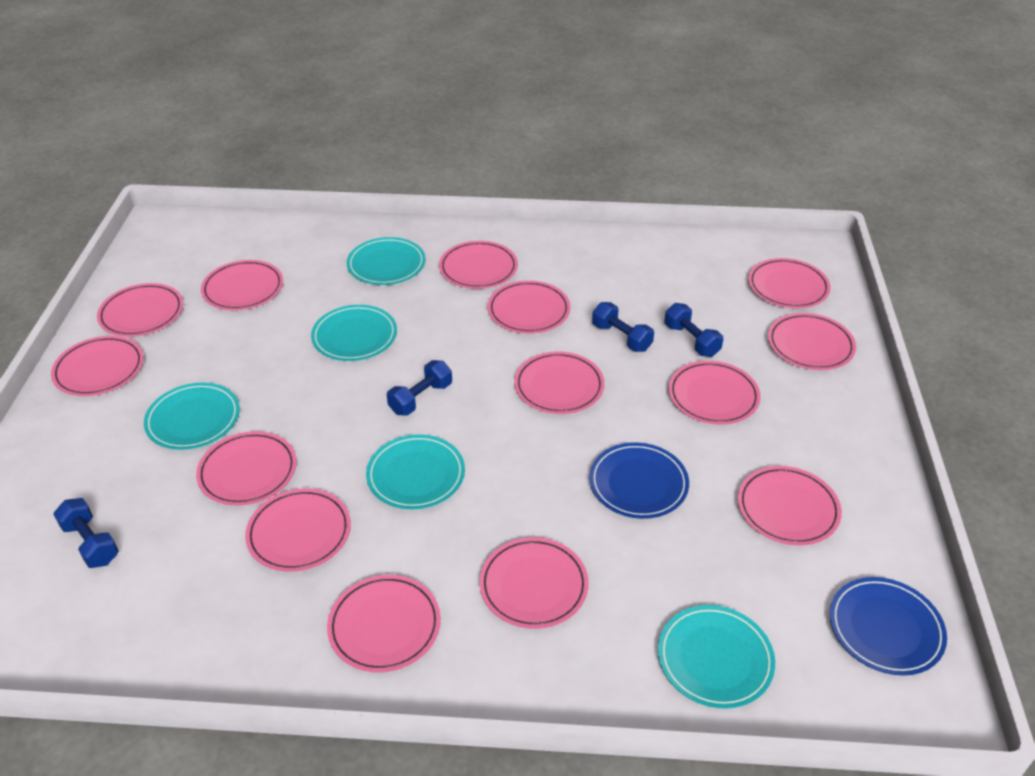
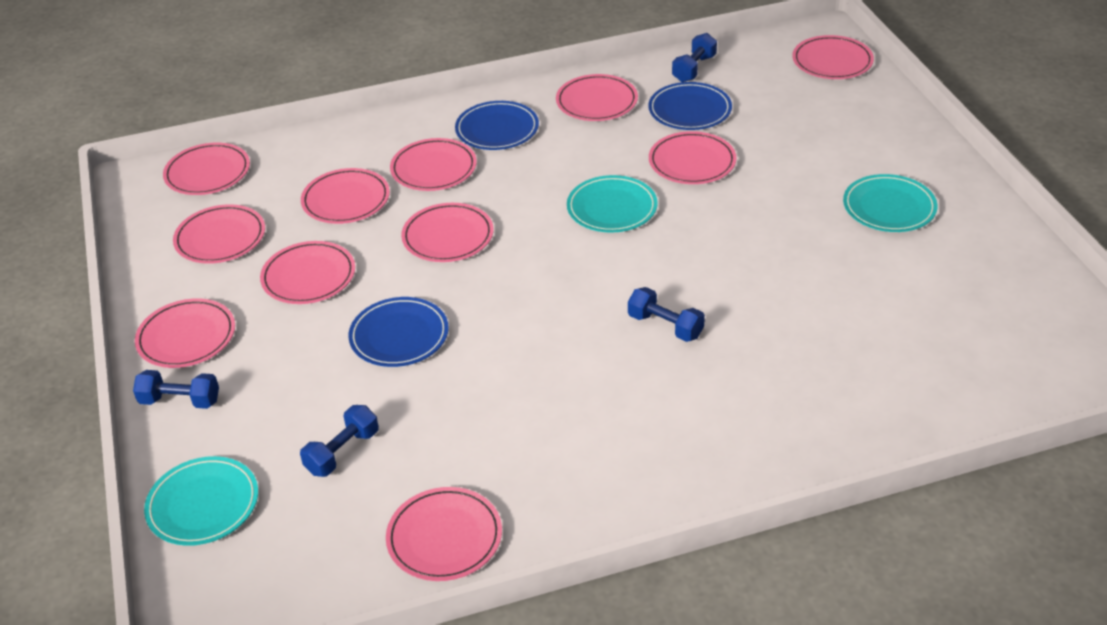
blue plate: 2 -> 3
pink plate: 14 -> 11
turquoise plate: 5 -> 3

